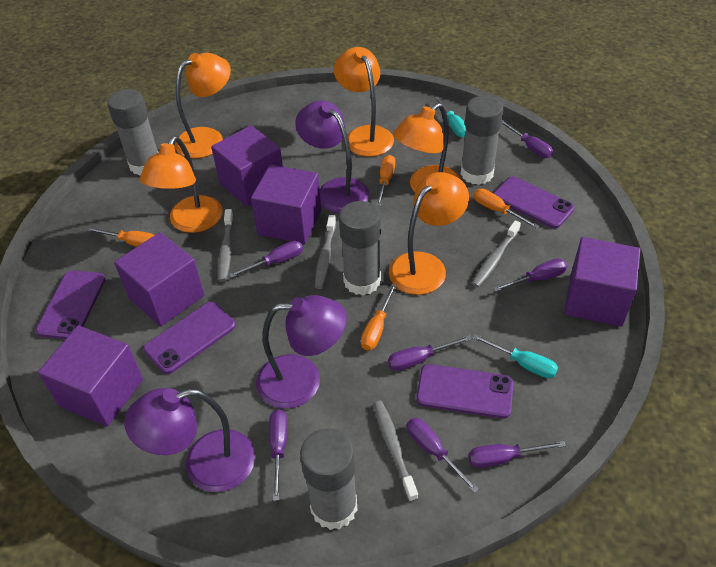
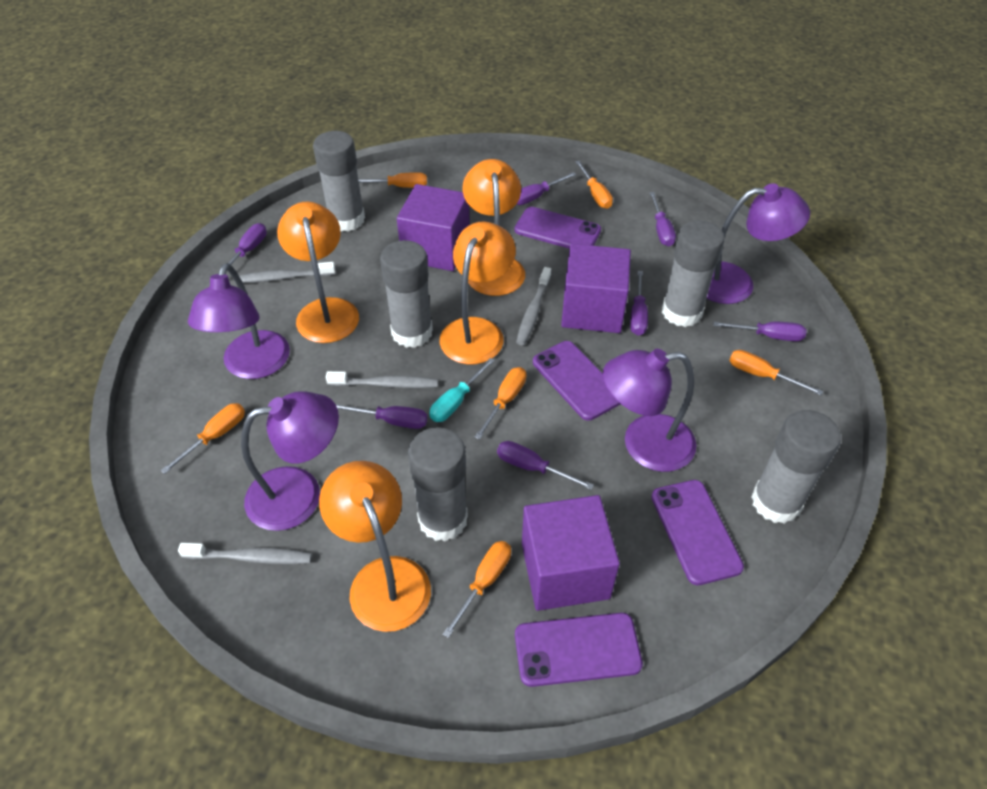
grey glue stick: 4 -> 5
orange lamp: 5 -> 4
orange screwdriver: 4 -> 6
purple cube: 5 -> 3
purple lamp: 3 -> 4
turquoise screwdriver: 2 -> 1

